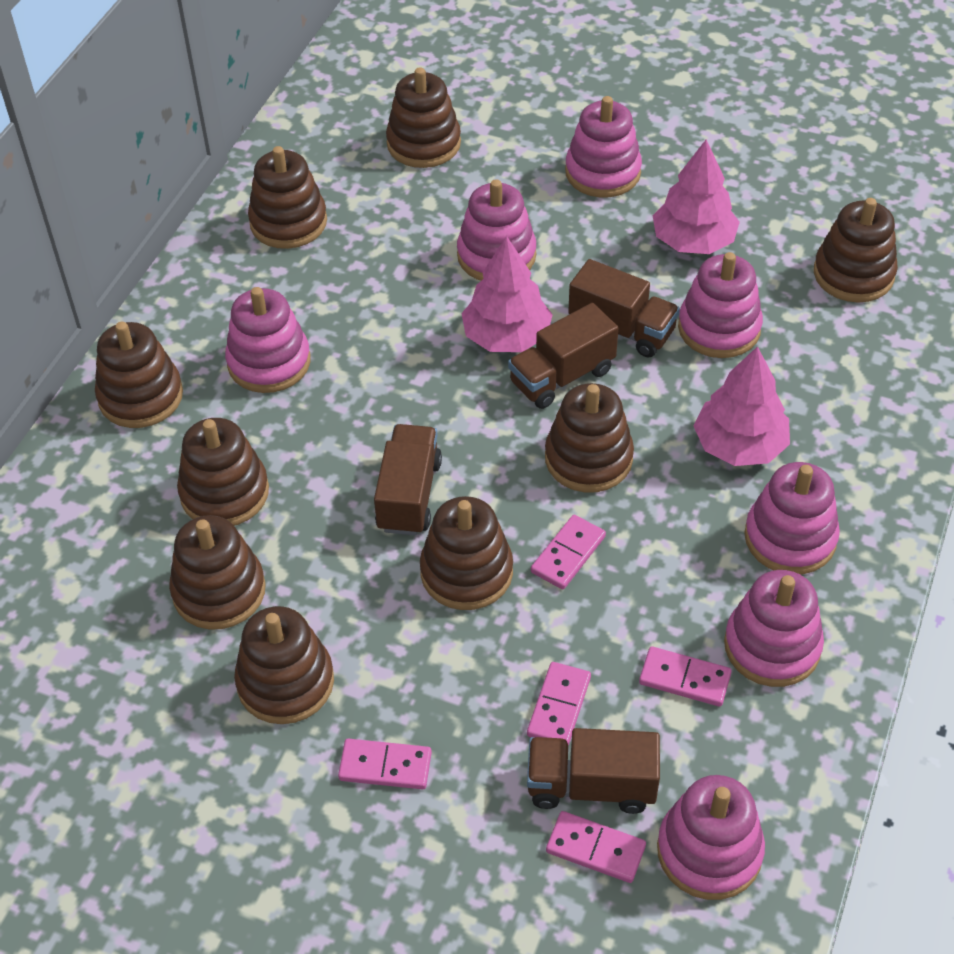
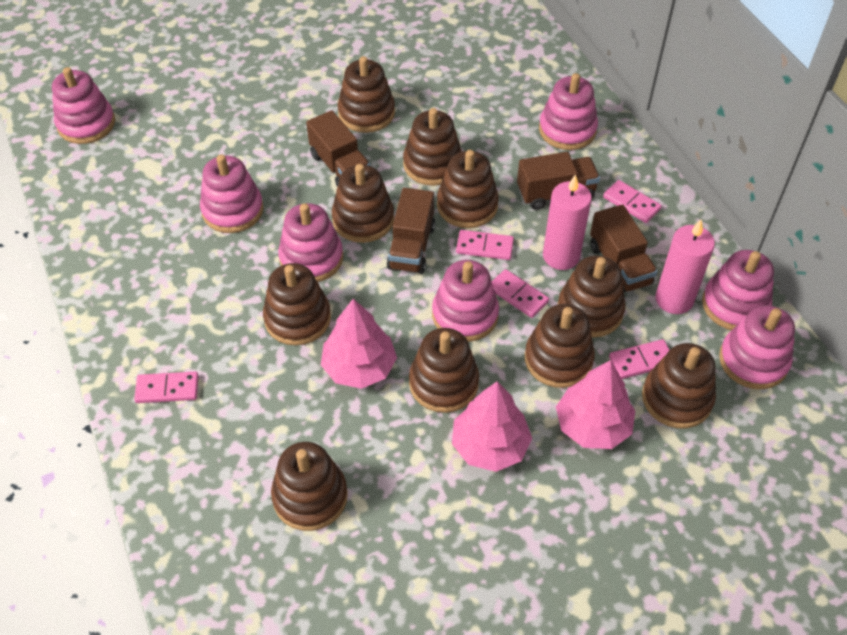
brown stacking toy: 9 -> 10
pink candle: 0 -> 2

